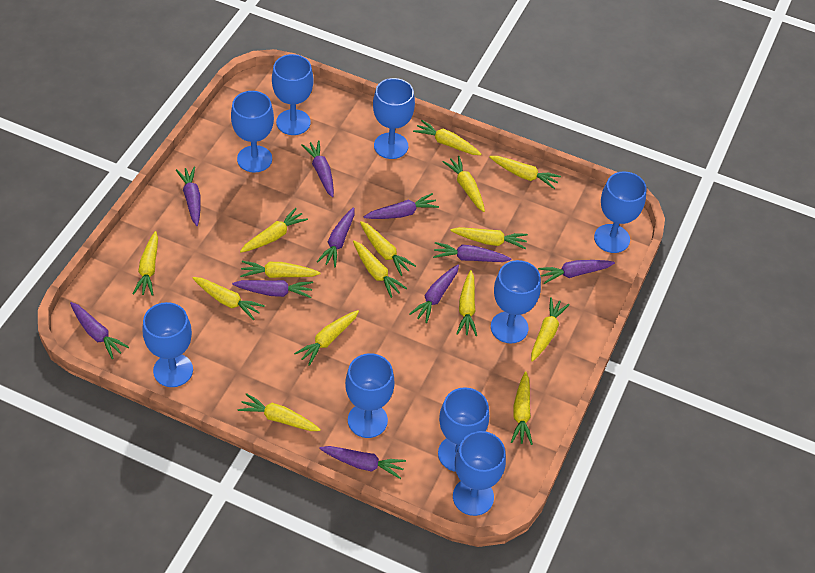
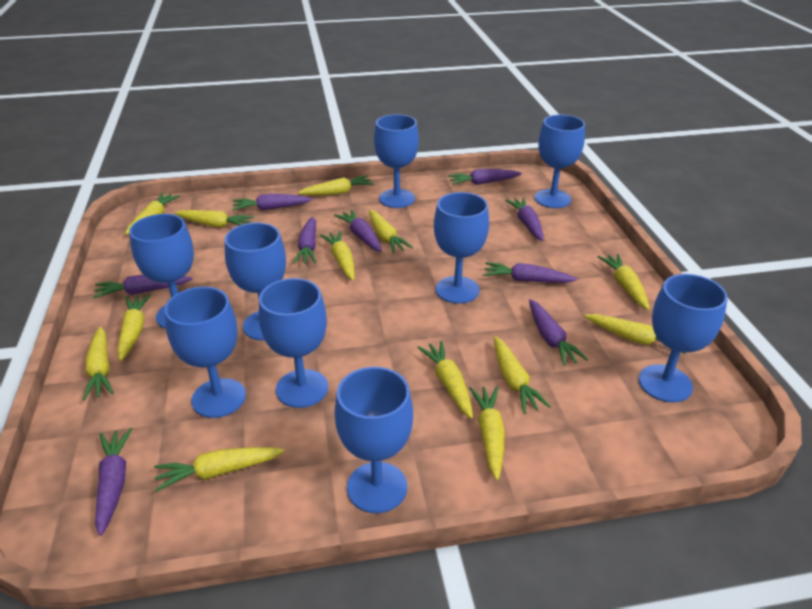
purple carrot: 10 -> 9
yellow carrot: 15 -> 13

